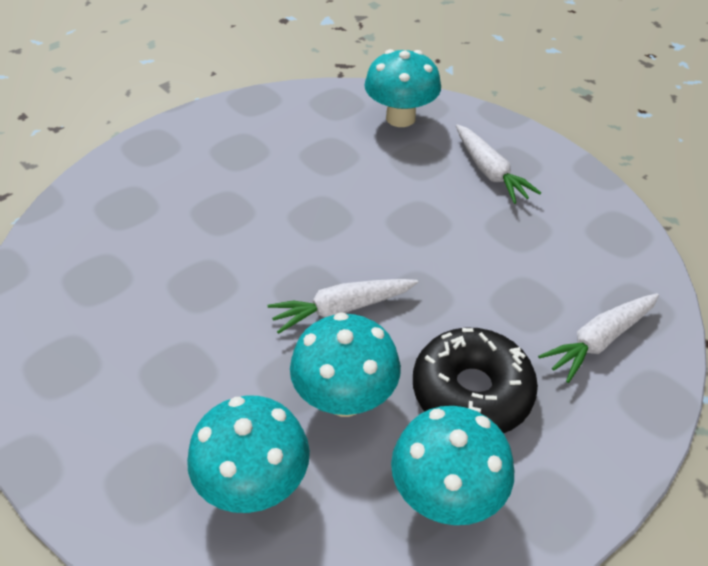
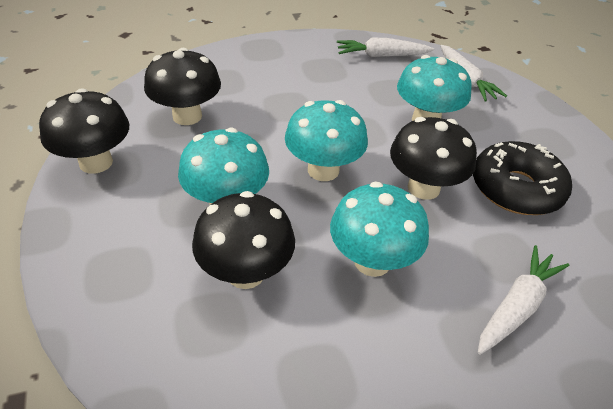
black mushroom: 0 -> 4

